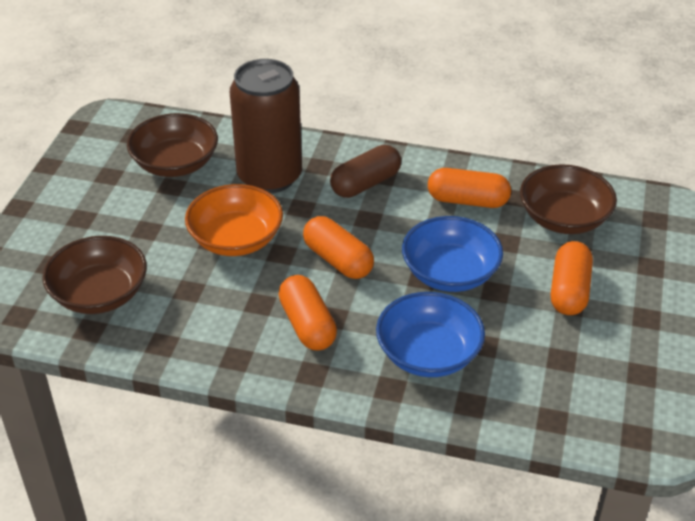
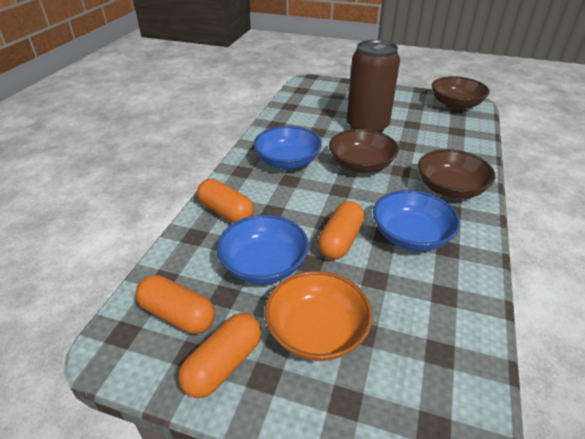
blue bowl: 2 -> 3
brown capsule: 1 -> 0

